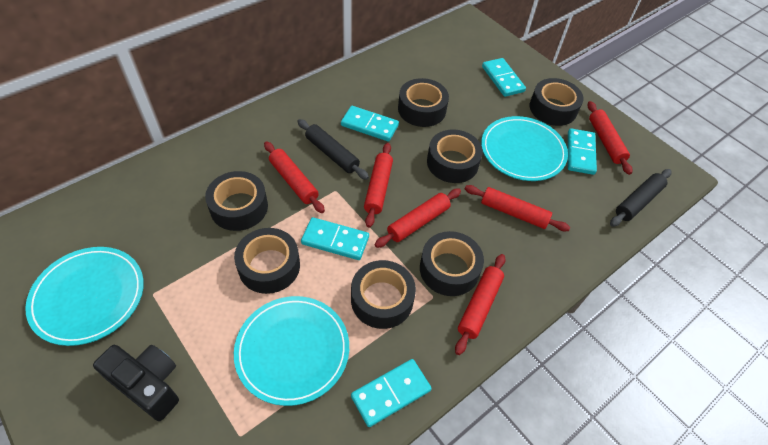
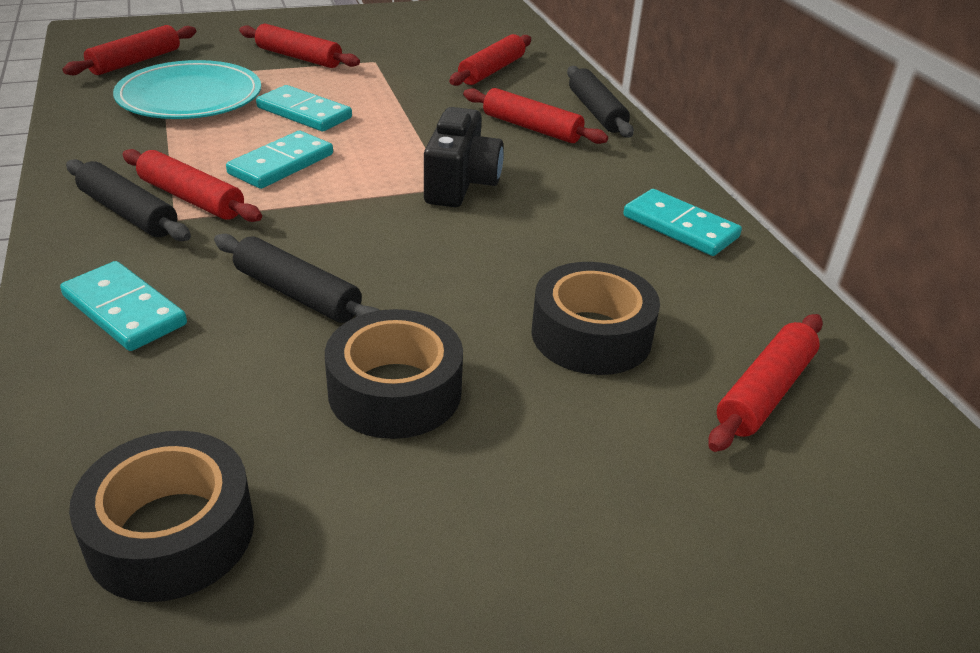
black rolling pin: 2 -> 3
black tape: 7 -> 3
turquoise domino: 5 -> 4
turquoise plate: 3 -> 1

